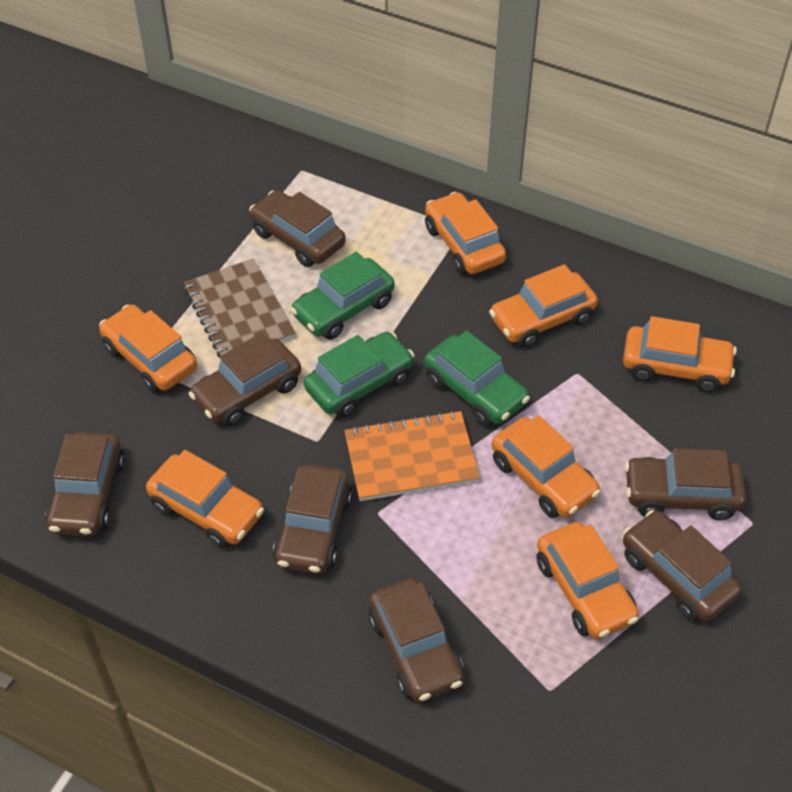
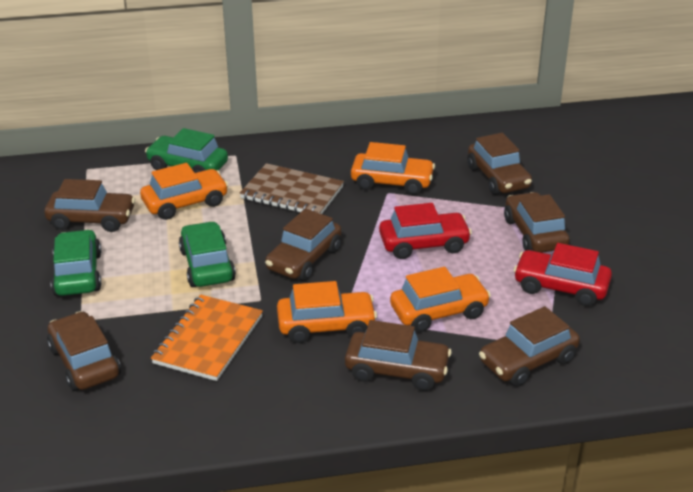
orange car: 7 -> 4
red car: 0 -> 2

